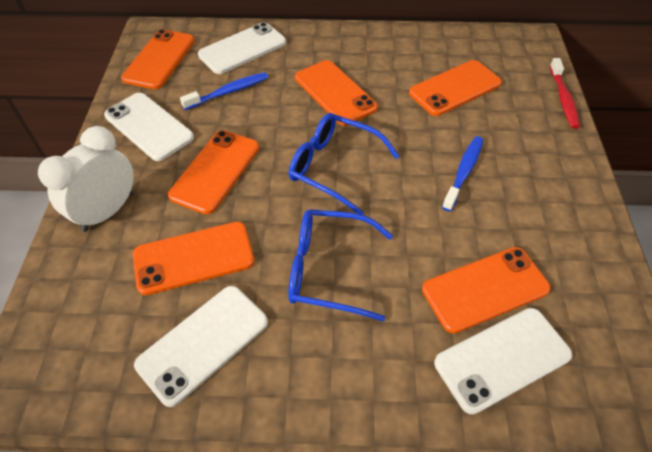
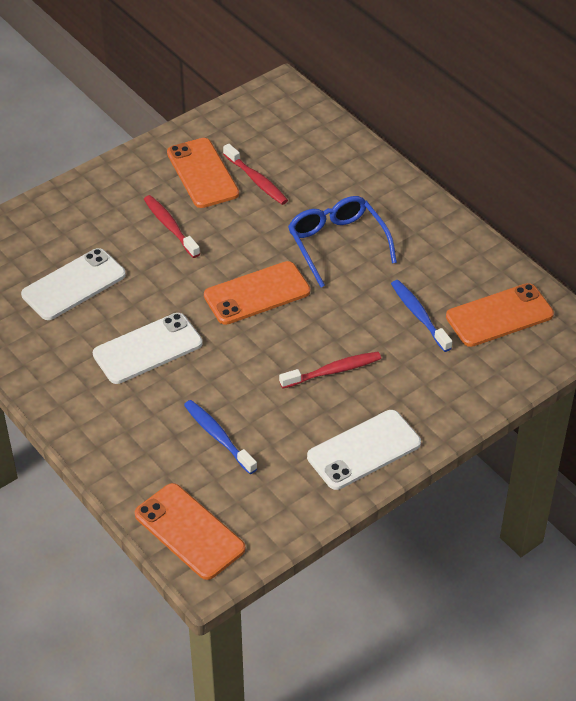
blue glasses: 2 -> 1
orange phone: 6 -> 4
red toothbrush: 1 -> 3
white clock: 1 -> 0
white phone: 4 -> 3

